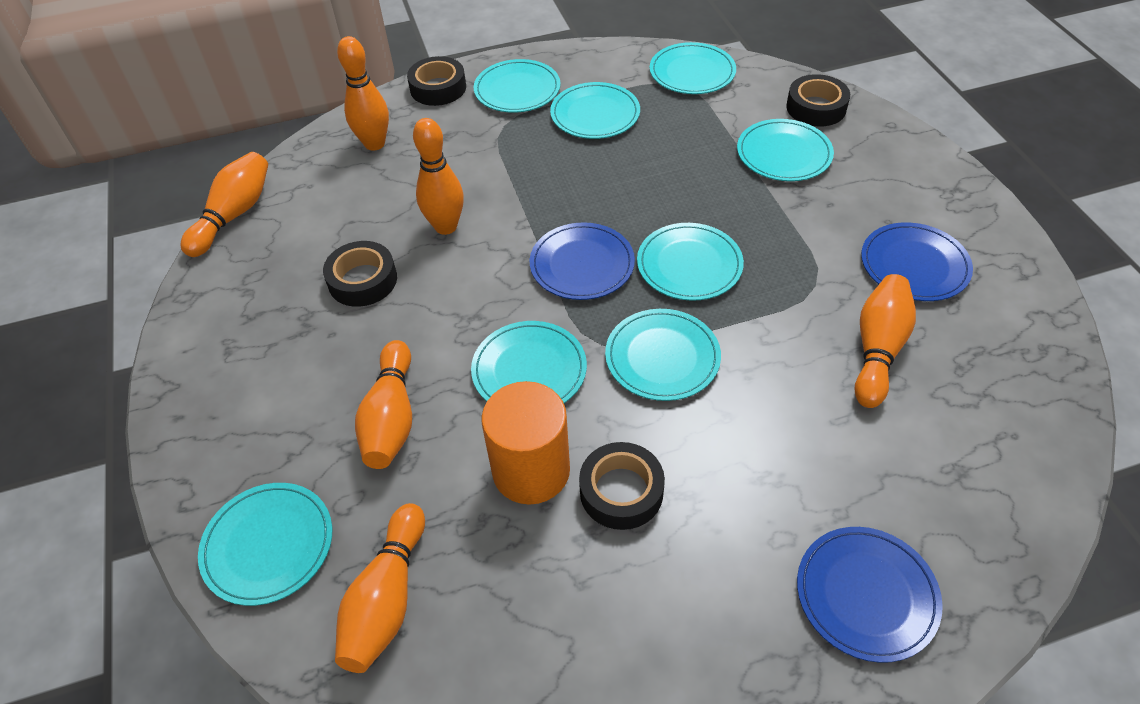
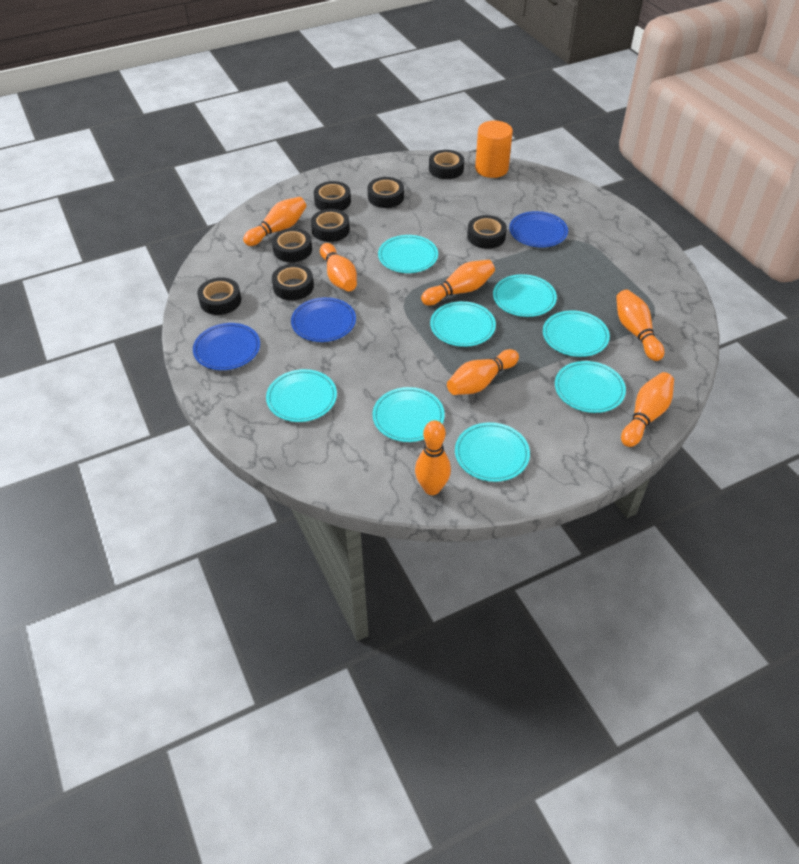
black tape: 4 -> 8
orange bowling pin: 6 -> 7

